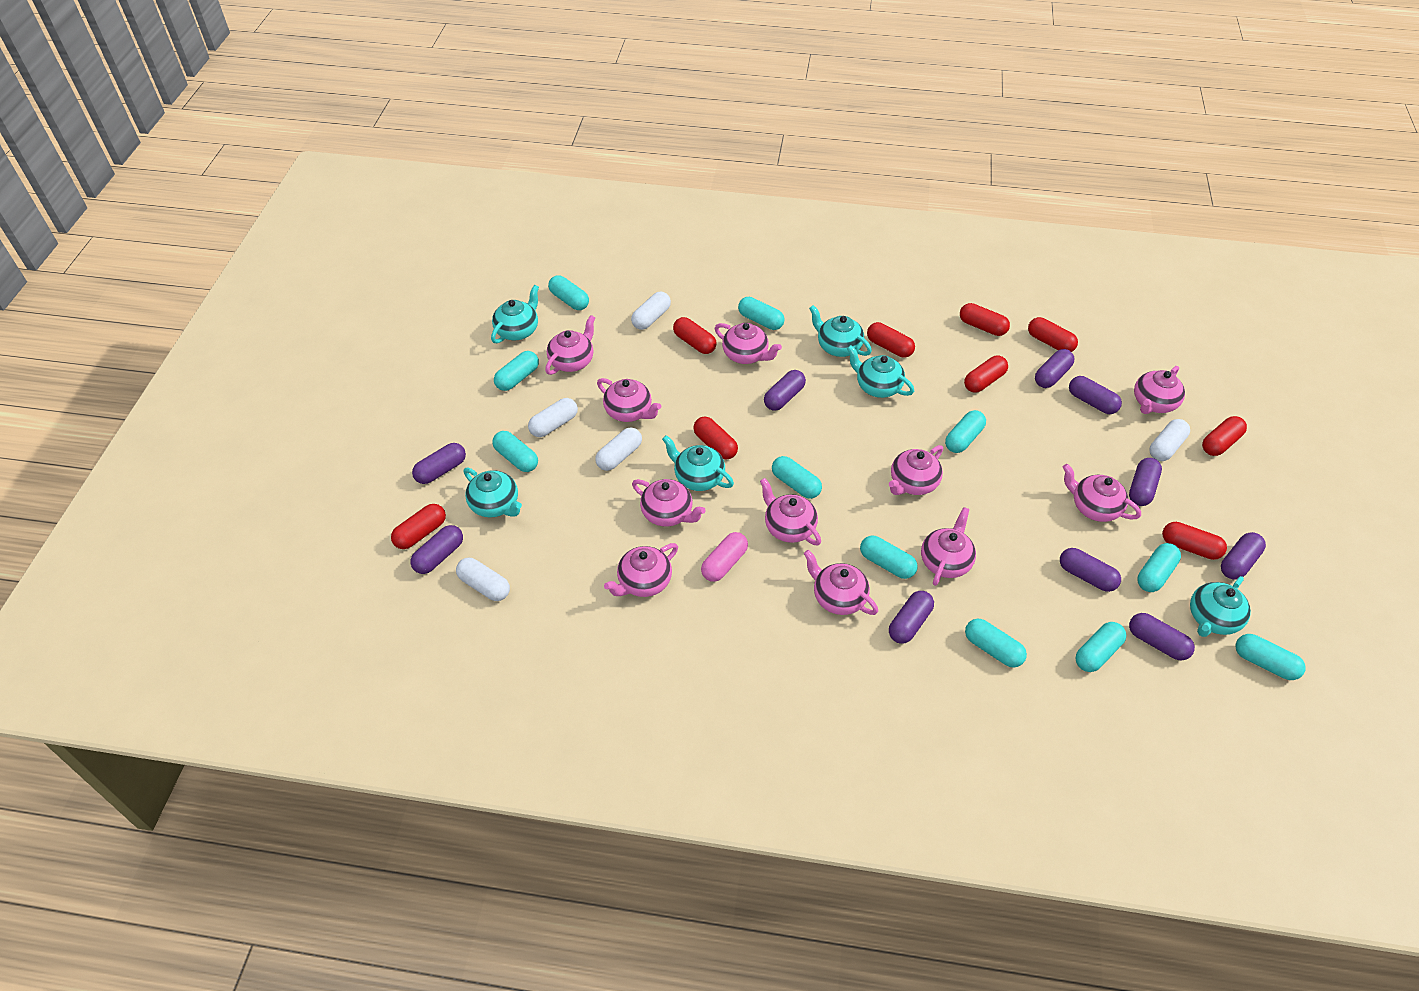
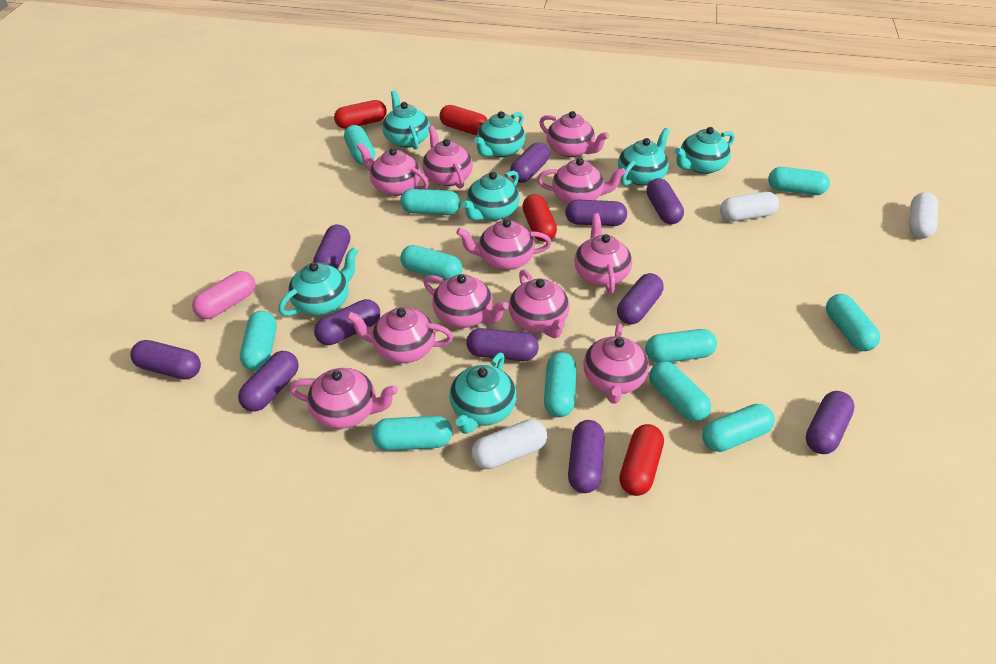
purple capsule: 10 -> 11
red capsule: 9 -> 4
turquoise teapot: 6 -> 7
white capsule: 5 -> 3

